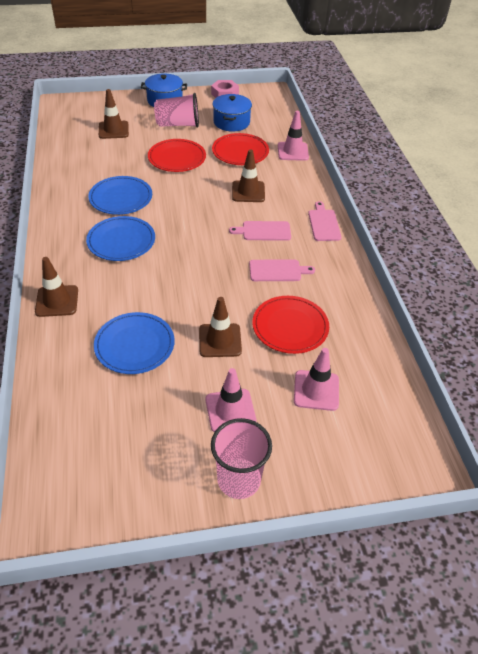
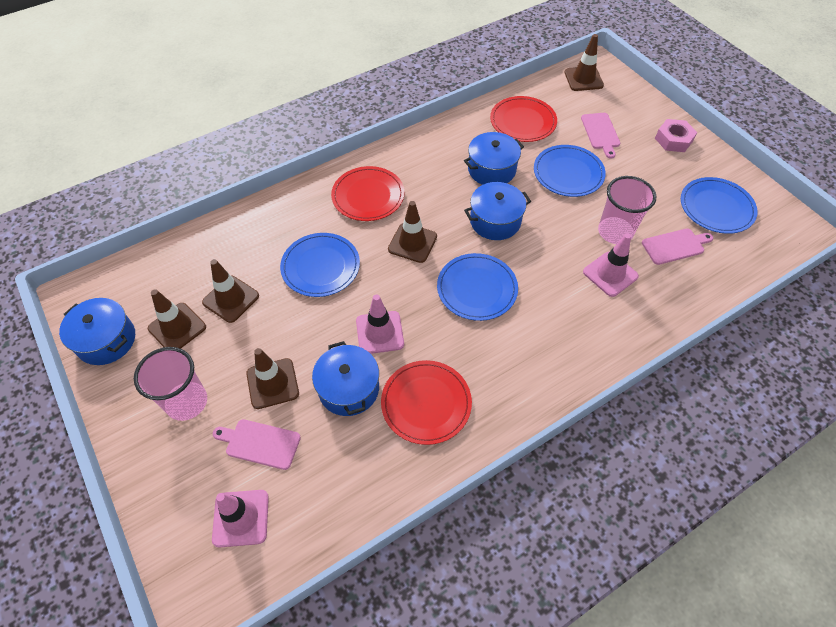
blue plate: 3 -> 4
blue pot: 2 -> 4
brown traffic cone: 4 -> 5

